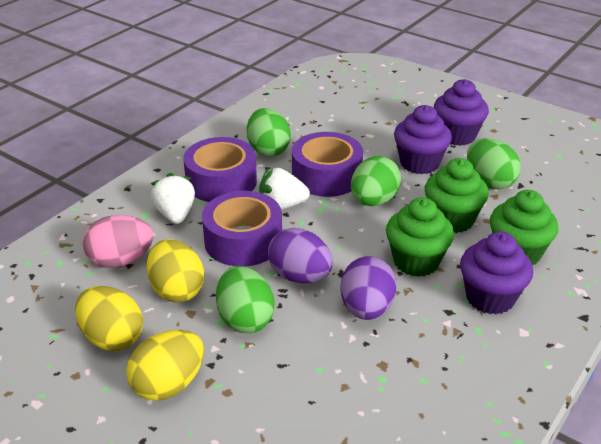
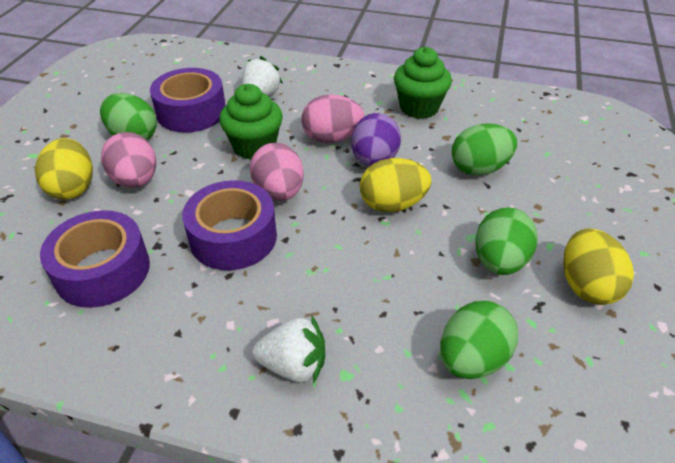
green cupcake: 3 -> 2
pink egg: 1 -> 3
purple cupcake: 3 -> 0
purple egg: 2 -> 1

